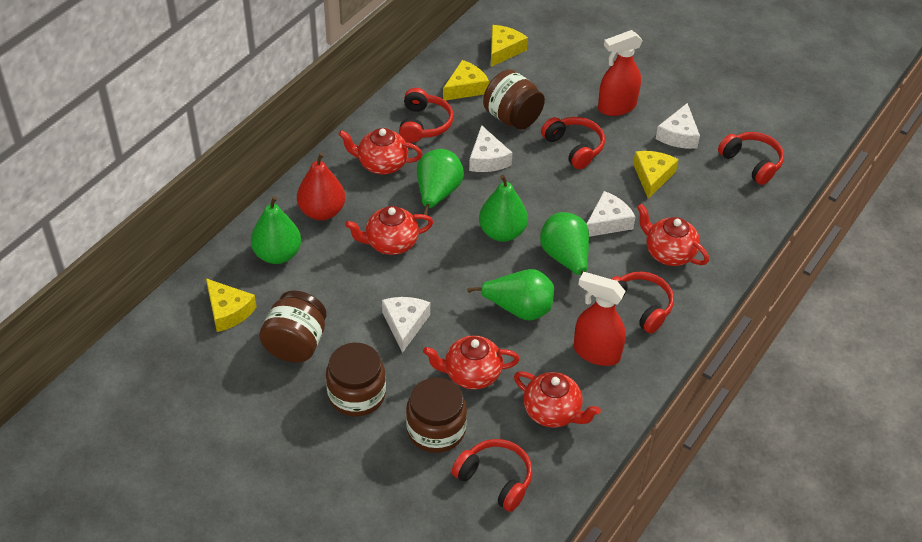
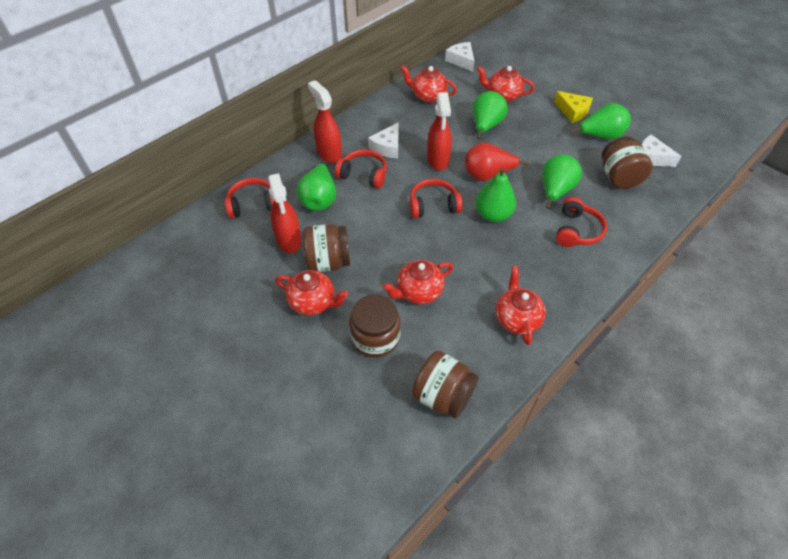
red headphones: 5 -> 4
red spray bottle: 2 -> 3
white cheese: 4 -> 3
yellow cheese: 4 -> 1

